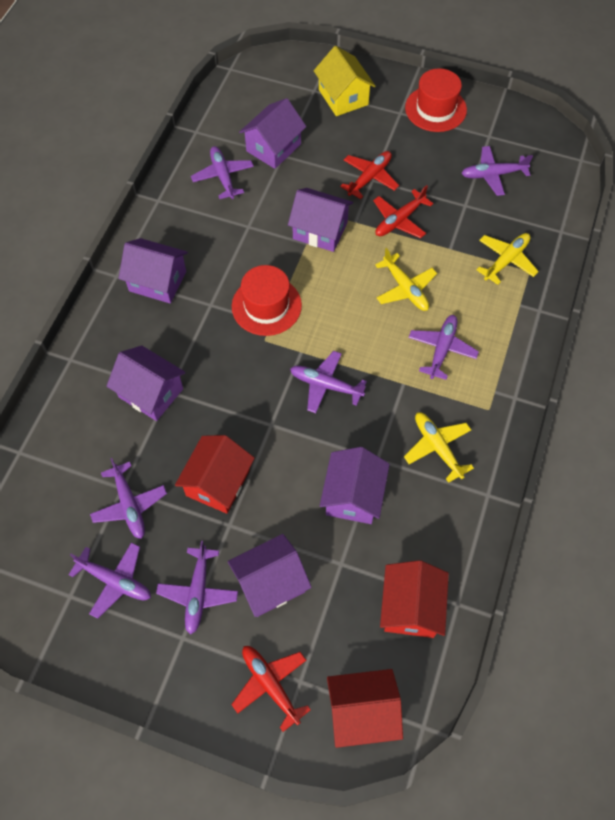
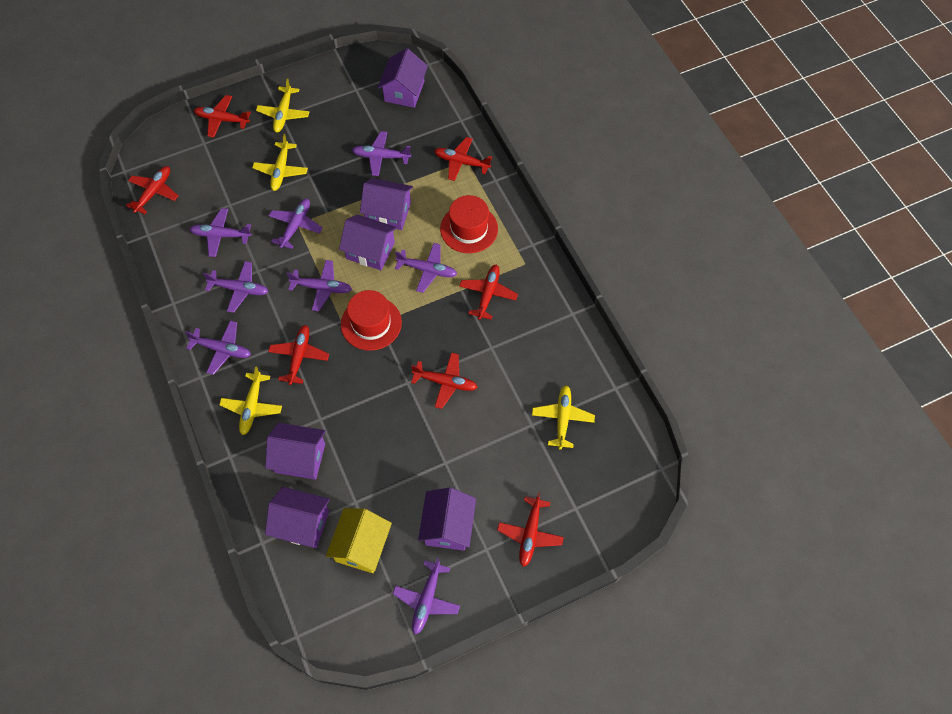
purple plane: 7 -> 8
red house: 3 -> 0
red plane: 3 -> 7
yellow plane: 3 -> 4

